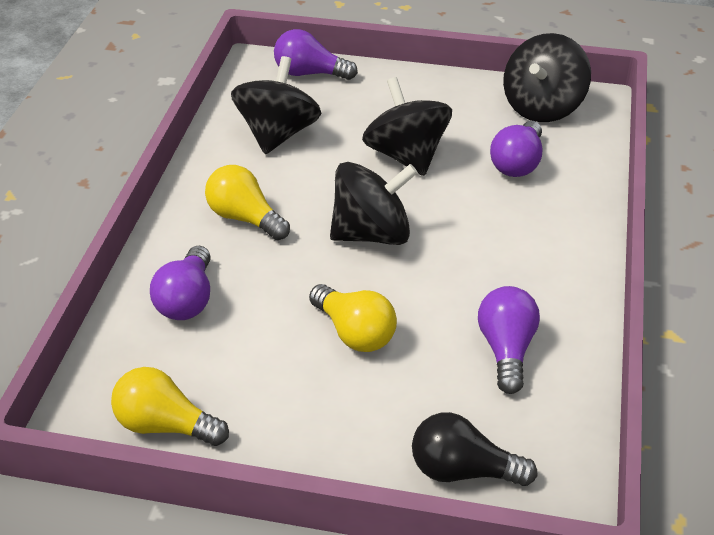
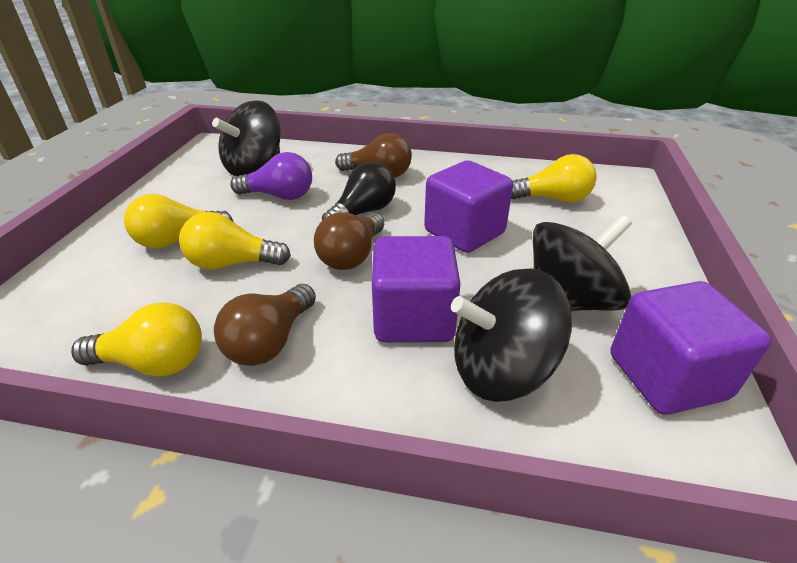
black spinning top: 4 -> 3
brown light bulb: 0 -> 3
purple cube: 0 -> 3
purple light bulb: 4 -> 1
yellow light bulb: 3 -> 4

